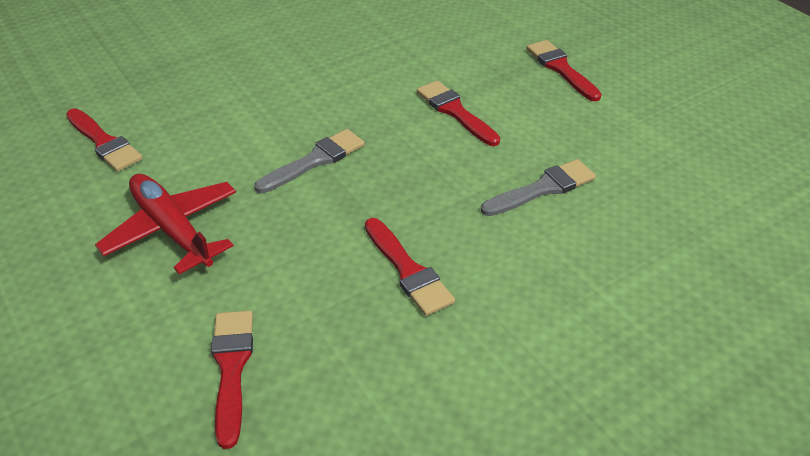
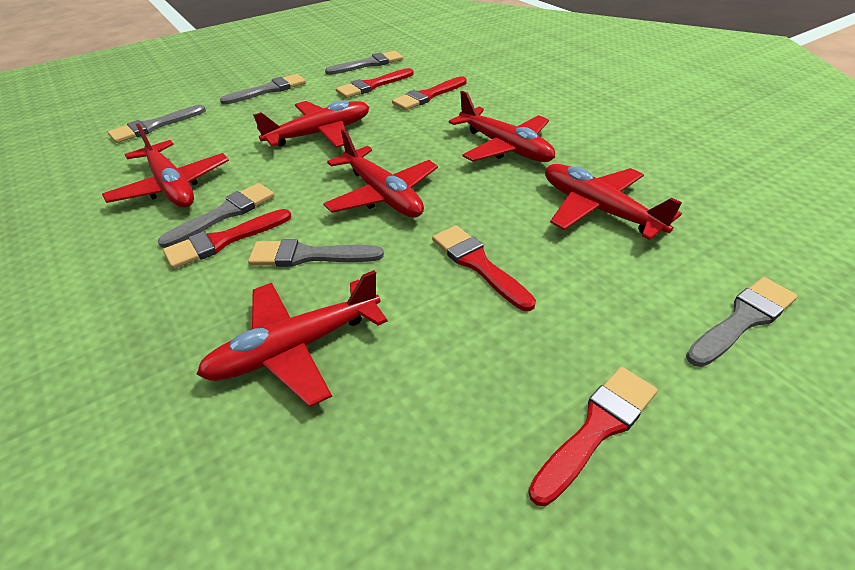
grey brush: 2 -> 6
red plane: 1 -> 6

